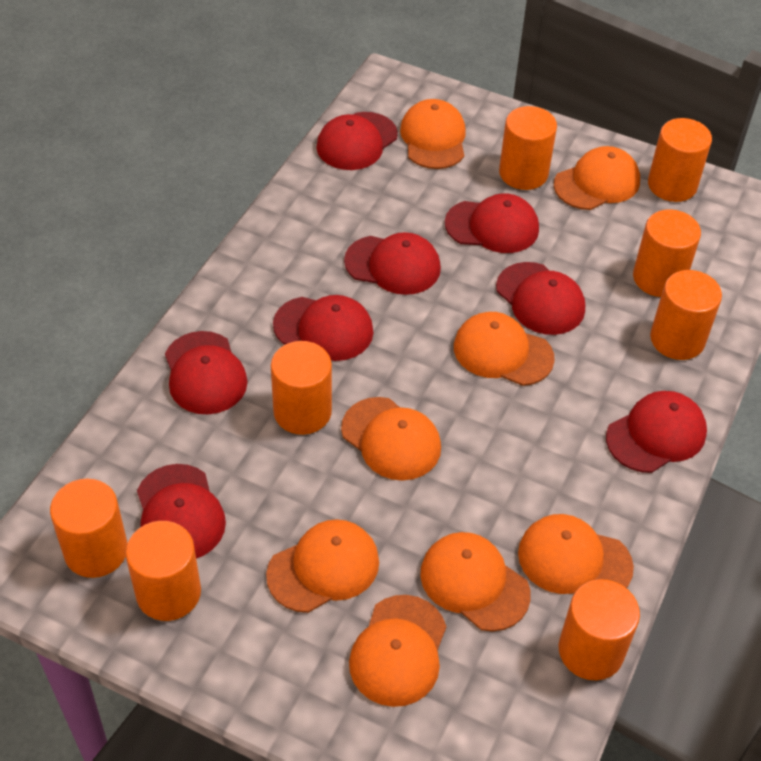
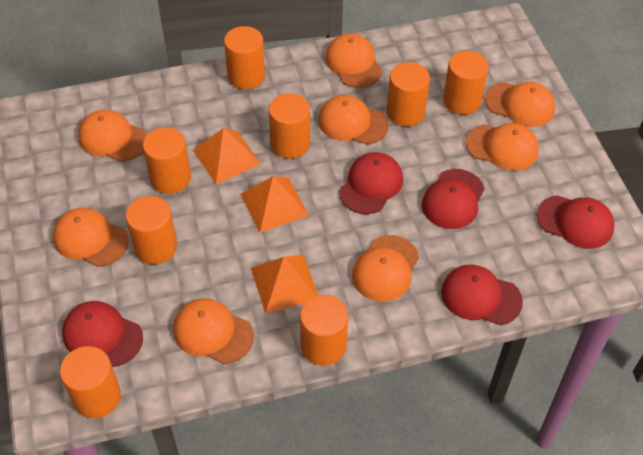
orange pyramid: 0 -> 3
red cap: 8 -> 5

